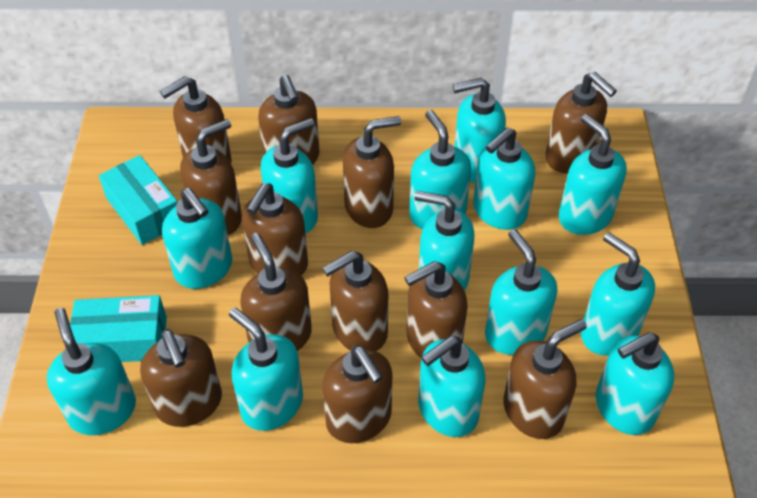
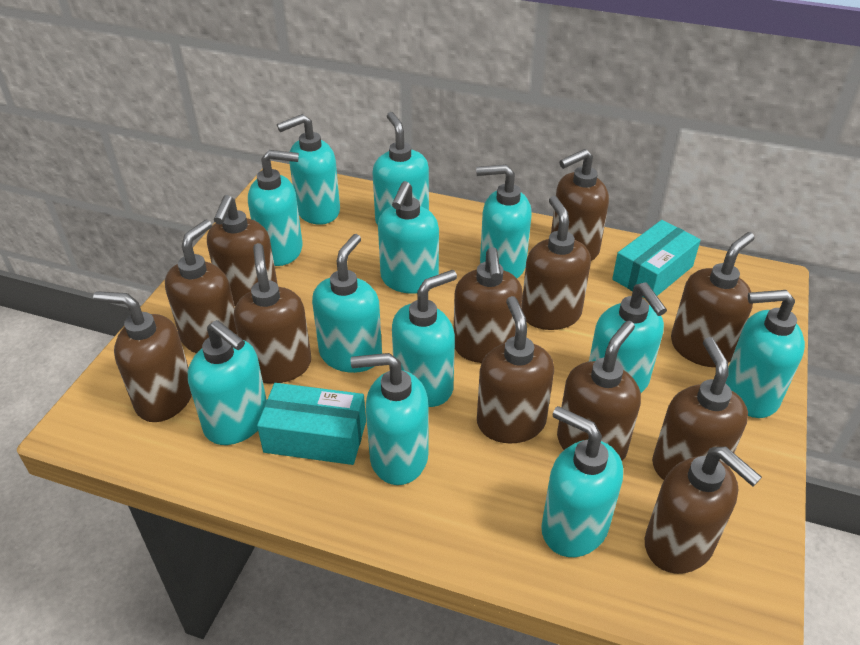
turquoise soap dispenser: 13 -> 12

